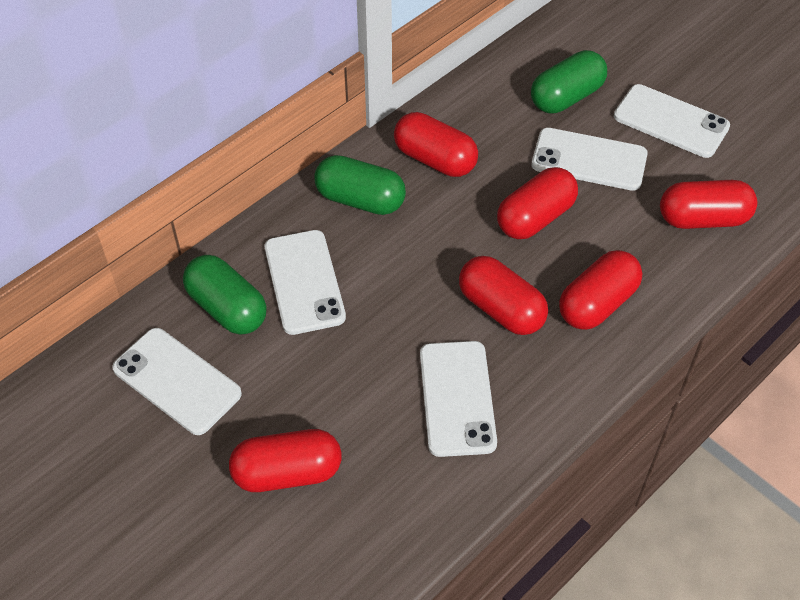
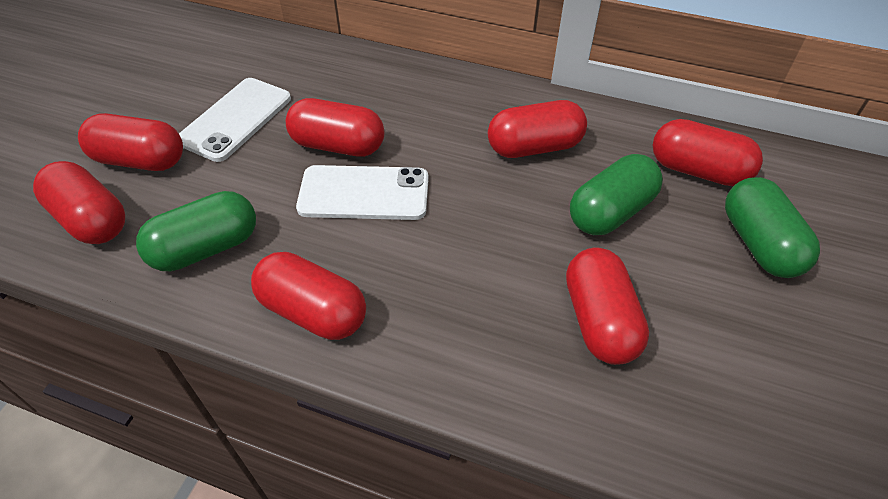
red capsule: 6 -> 7
white phone: 5 -> 2

